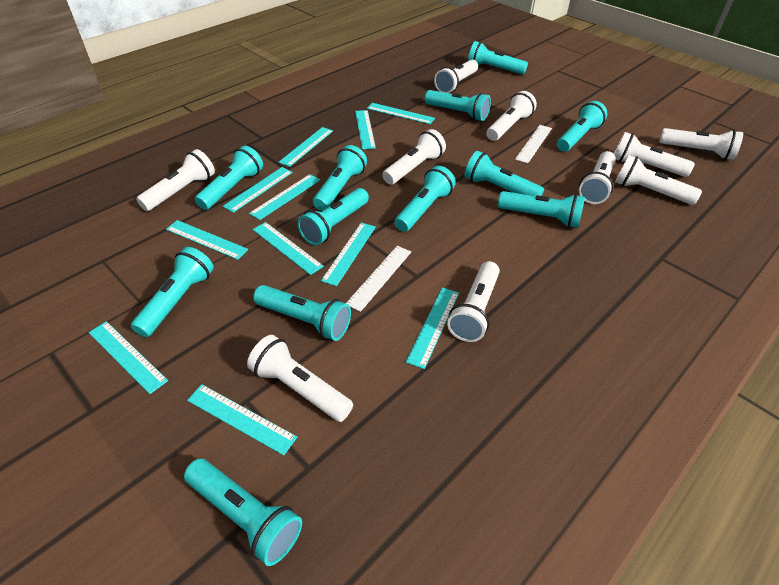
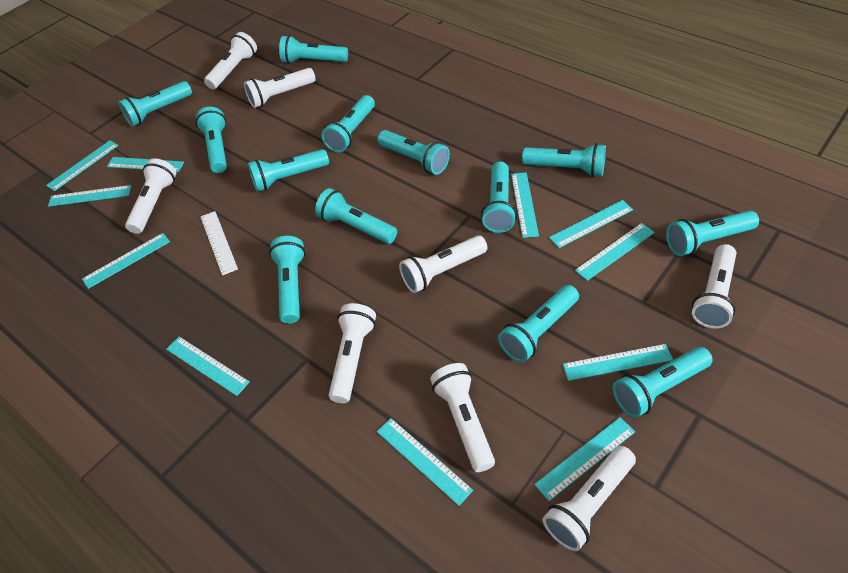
turquoise flashlight: 12 -> 13
white flashlight: 10 -> 8
white ruler: 2 -> 1

